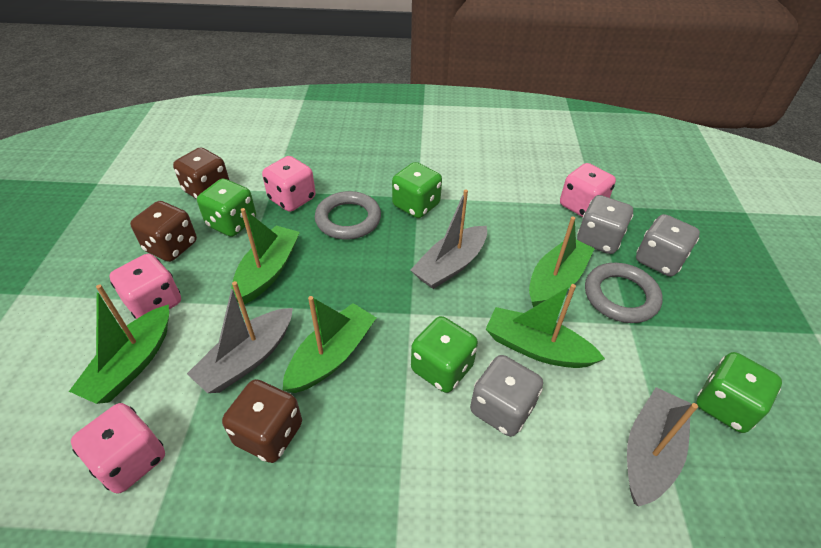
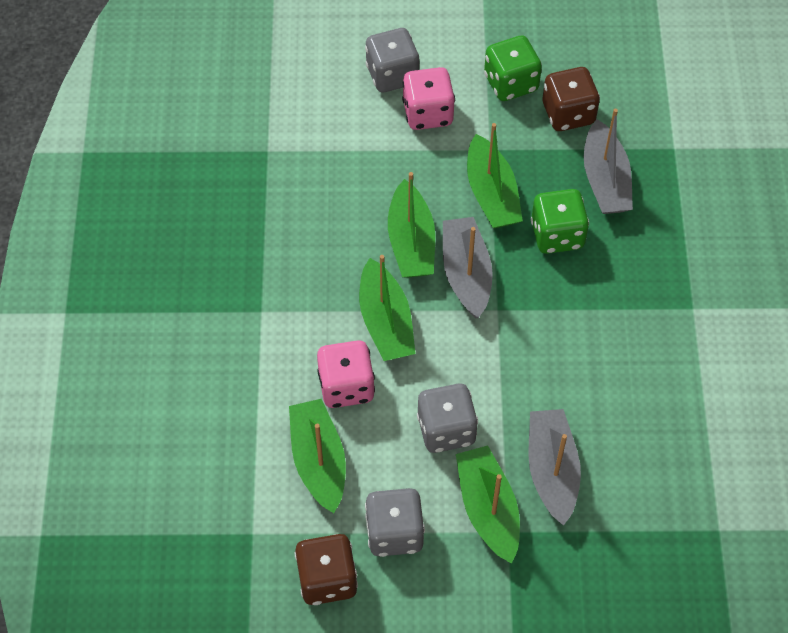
brown dice: 3 -> 2
green dice: 4 -> 2
grey ring: 2 -> 0
pink dice: 4 -> 2

